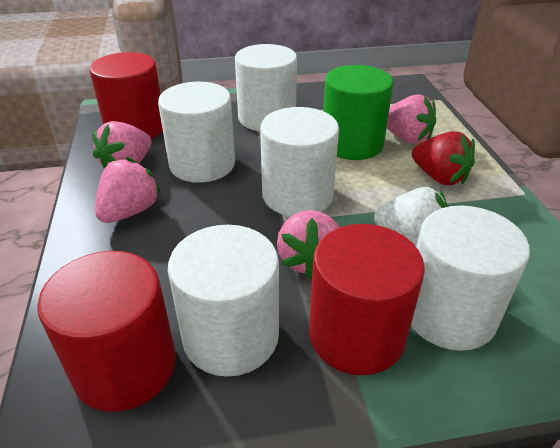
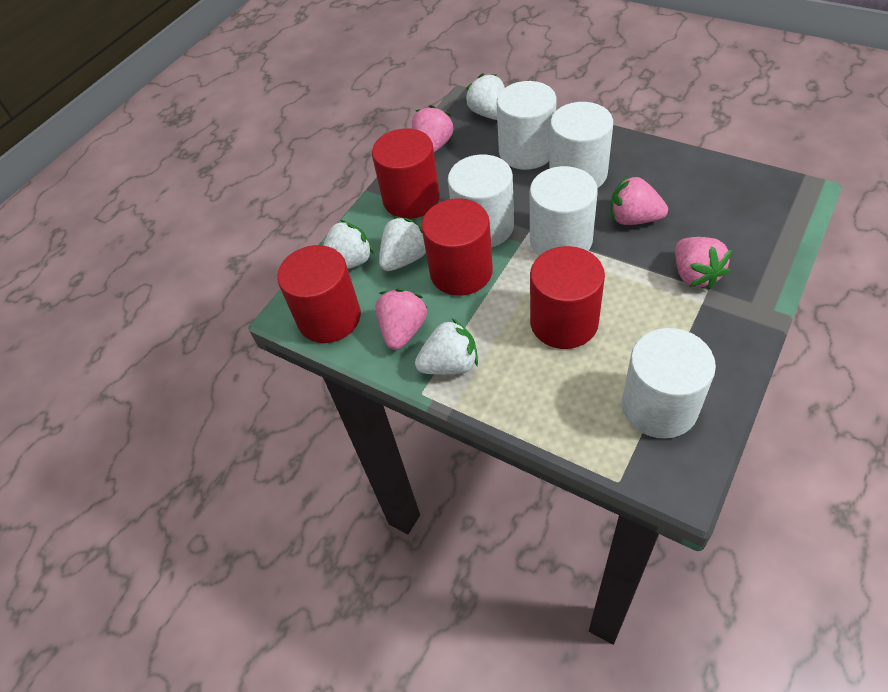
green cylinder: 1 -> 0
red cylinder: 3 -> 4
red strawberry: 1 -> 0
white strawberry: 1 -> 4

